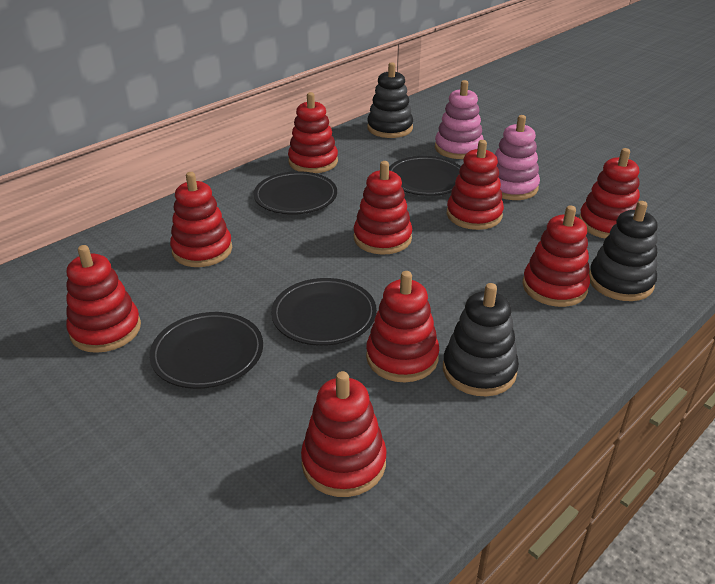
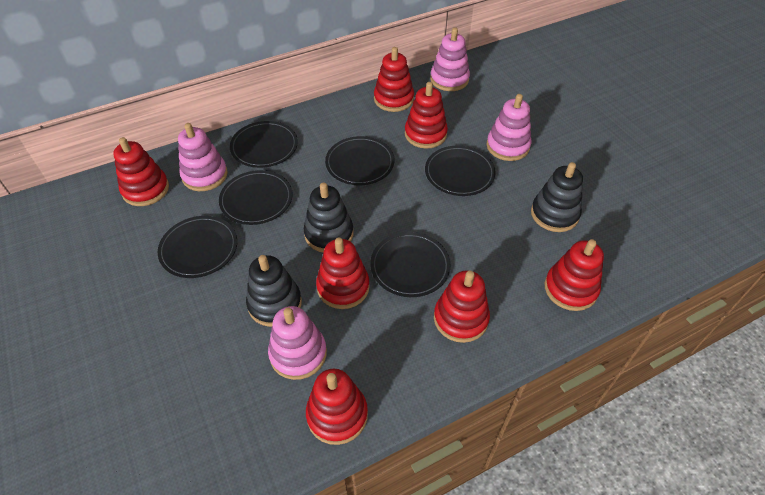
black plate: 4 -> 6
pink stacking toy: 2 -> 4
red stacking toy: 9 -> 7

